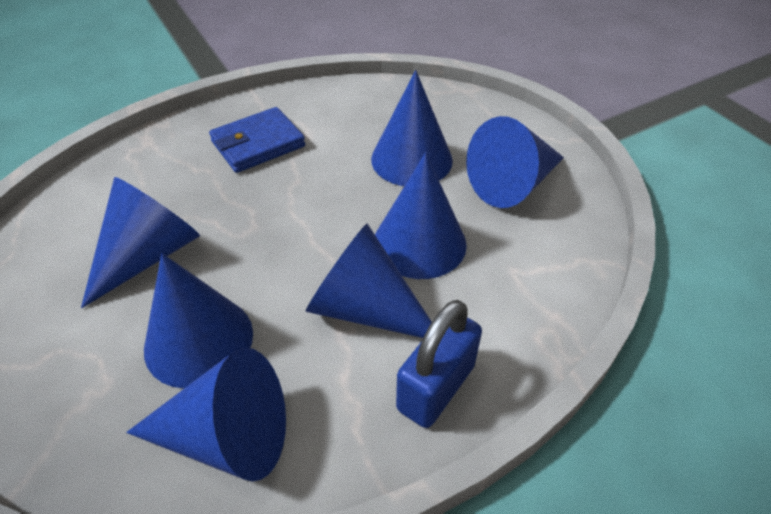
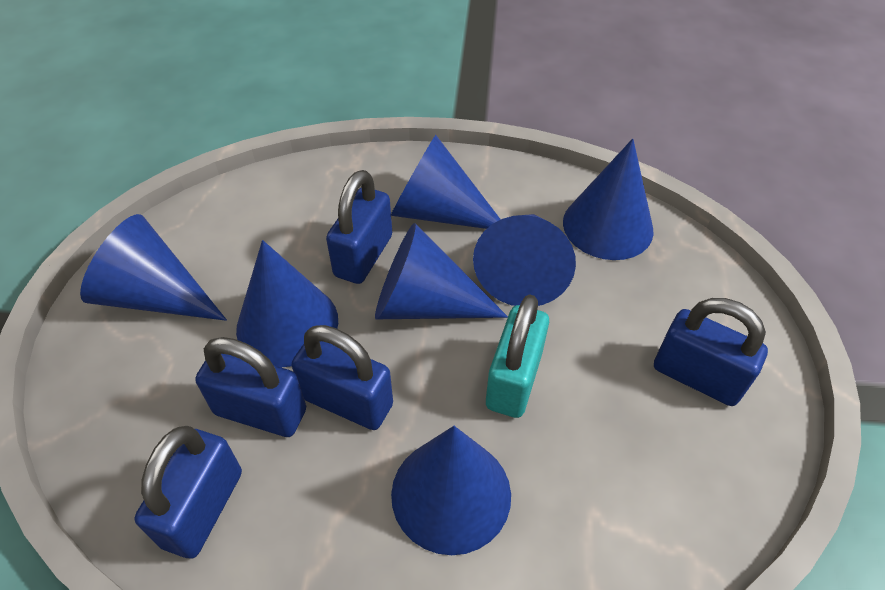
blue padlock: 1 -> 5
blue wallet: 1 -> 0
turquoise padlock: 0 -> 1

